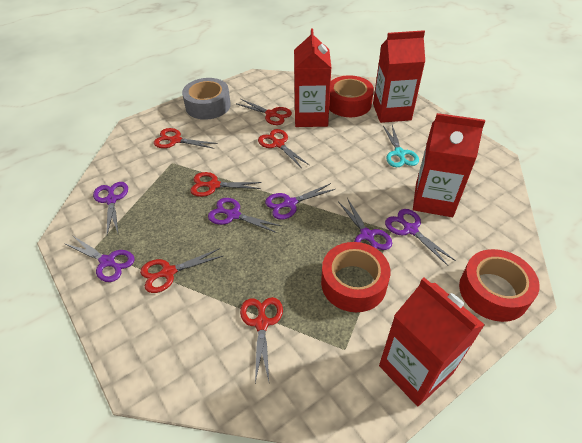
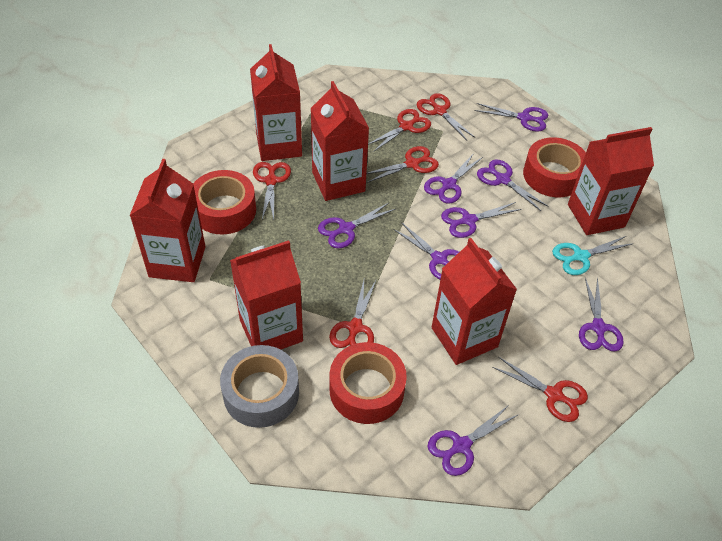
purple scissors: 6 -> 8
red carton: 4 -> 6

